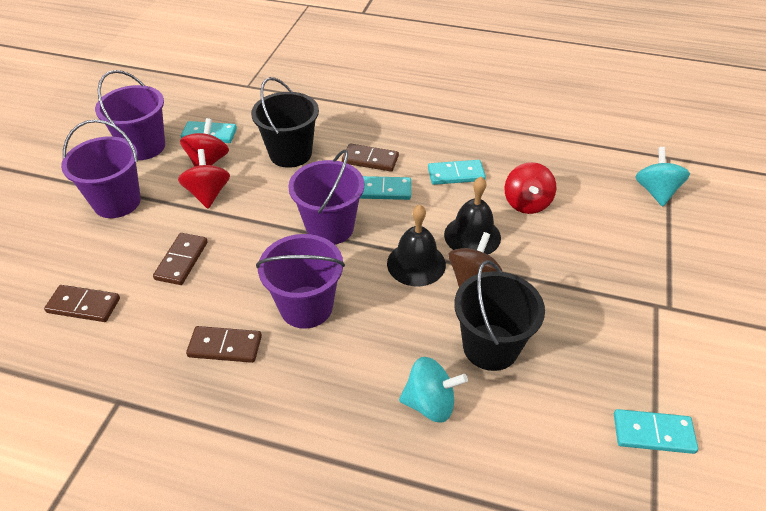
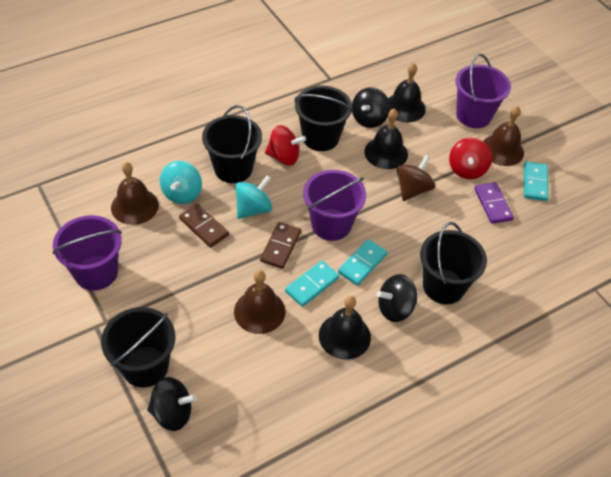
black bell: 2 -> 3
black bucket: 2 -> 4
black spinning top: 0 -> 3
brown bell: 0 -> 3
brown domino: 4 -> 2
purple bucket: 4 -> 3
purple domino: 0 -> 1
red spinning top: 3 -> 2
turquoise domino: 4 -> 3

